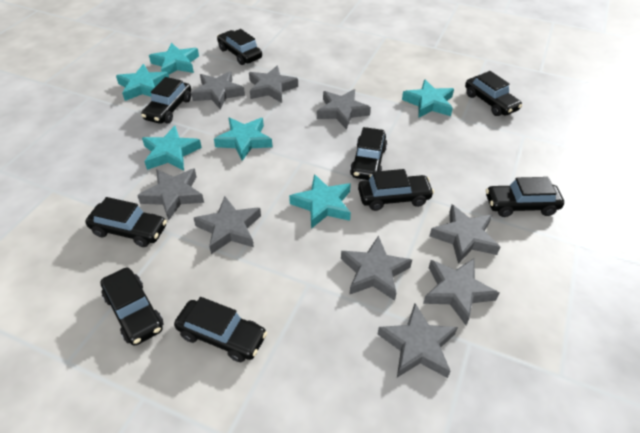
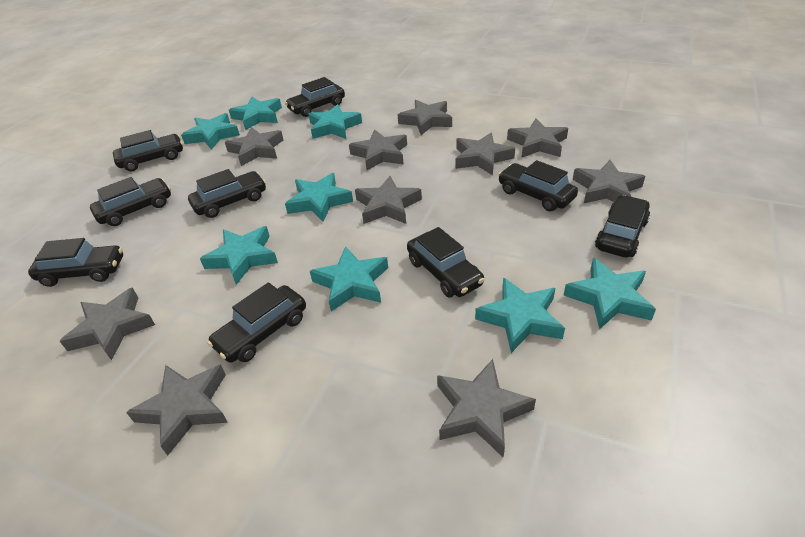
grey star: 9 -> 10
turquoise star: 6 -> 8

